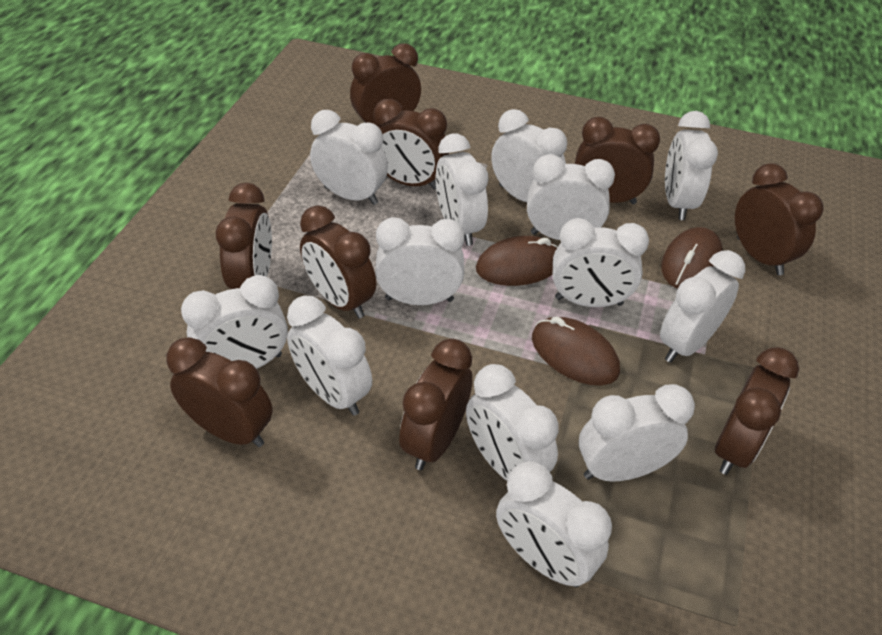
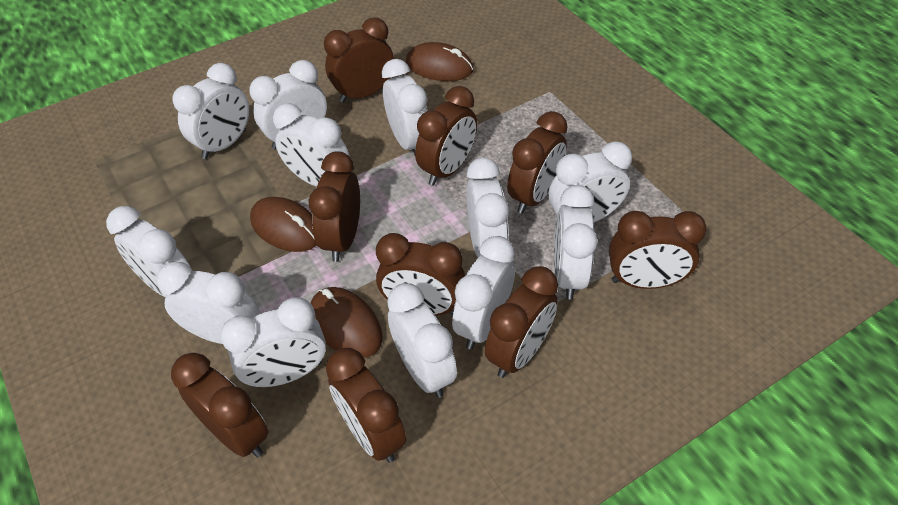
white clock: 13 -> 12

